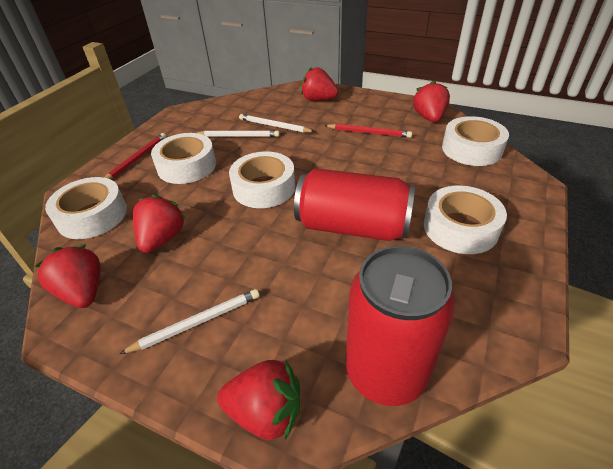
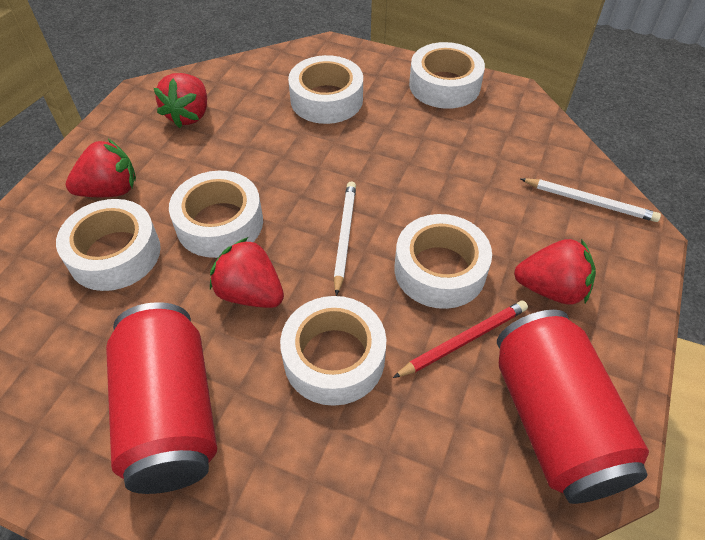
red pencil: 2 -> 1
red strawberry: 5 -> 4
white pencil: 3 -> 2
white tape: 5 -> 6

